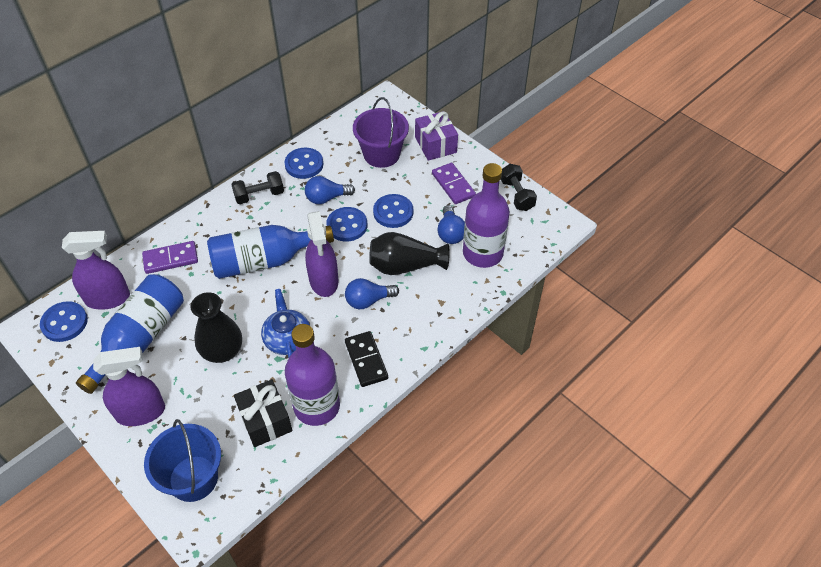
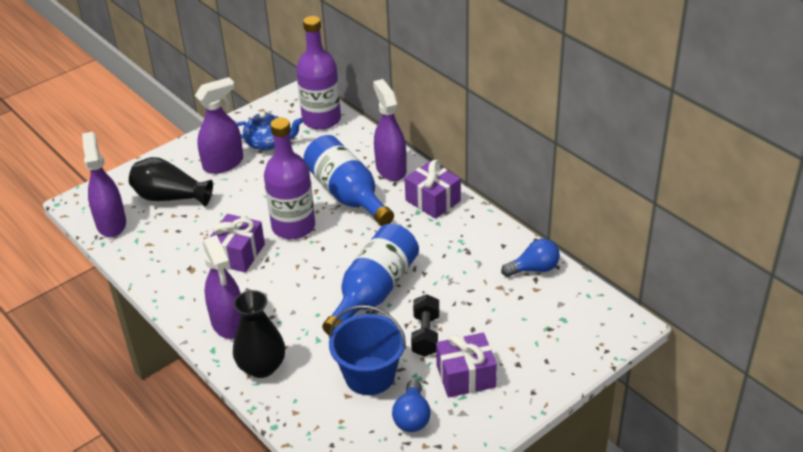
black domino: 1 -> 0
black dumbbell: 2 -> 1
black gift: 1 -> 0
blue button: 4 -> 0
blue light bulb: 3 -> 2
purple bucket: 1 -> 0
purple domino: 2 -> 0
purple gift: 1 -> 3
purple spray bottle: 3 -> 4

